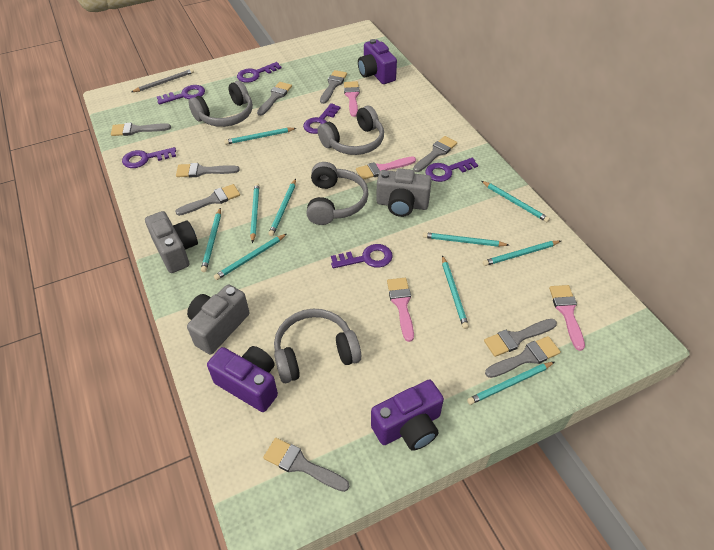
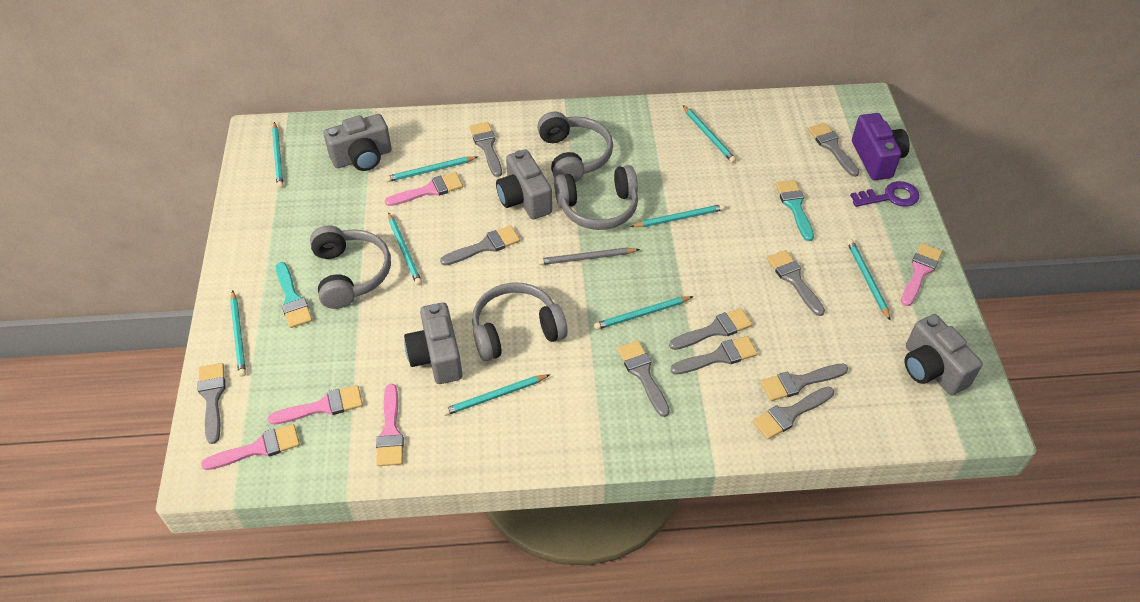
grey brush: 9 -> 10
grey camera: 3 -> 4
pink brush: 4 -> 5
purple camera: 3 -> 1
purple key: 6 -> 1
turquoise brush: 0 -> 2
turquoise pencil: 10 -> 9

